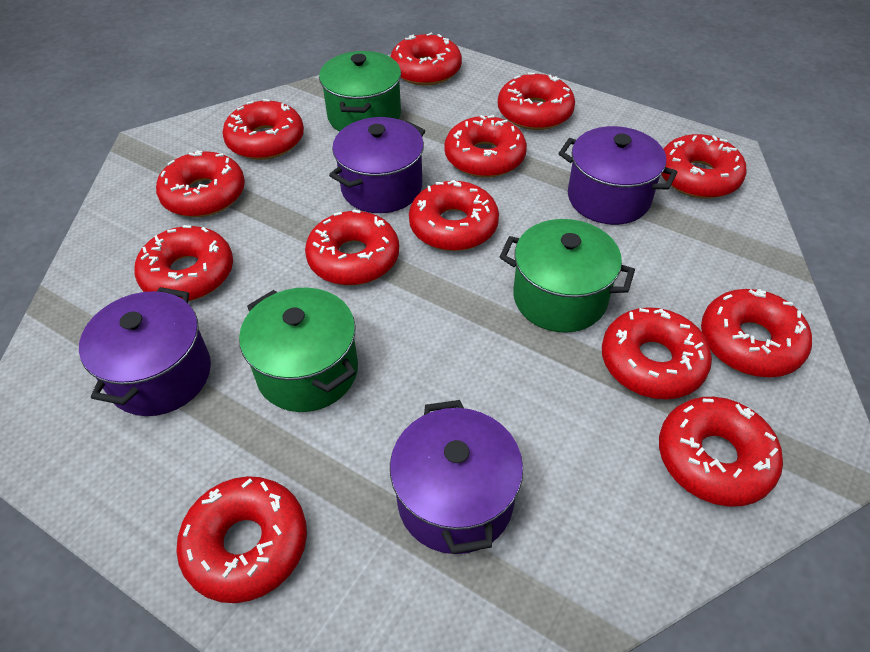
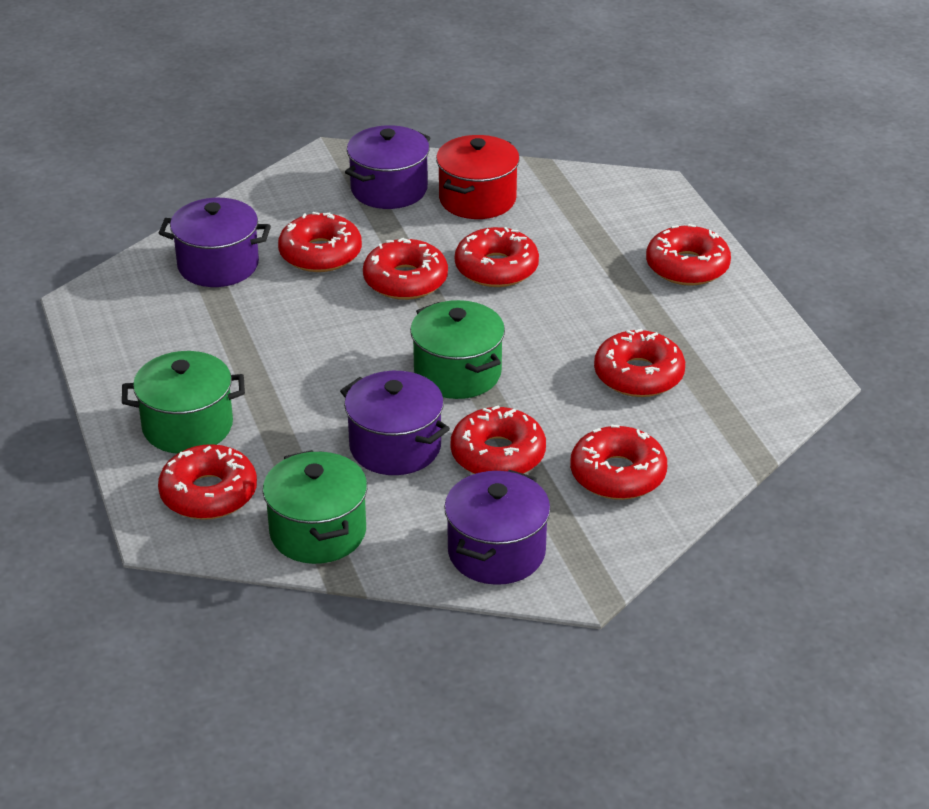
red donut: 13 -> 8
red pot: 0 -> 1

